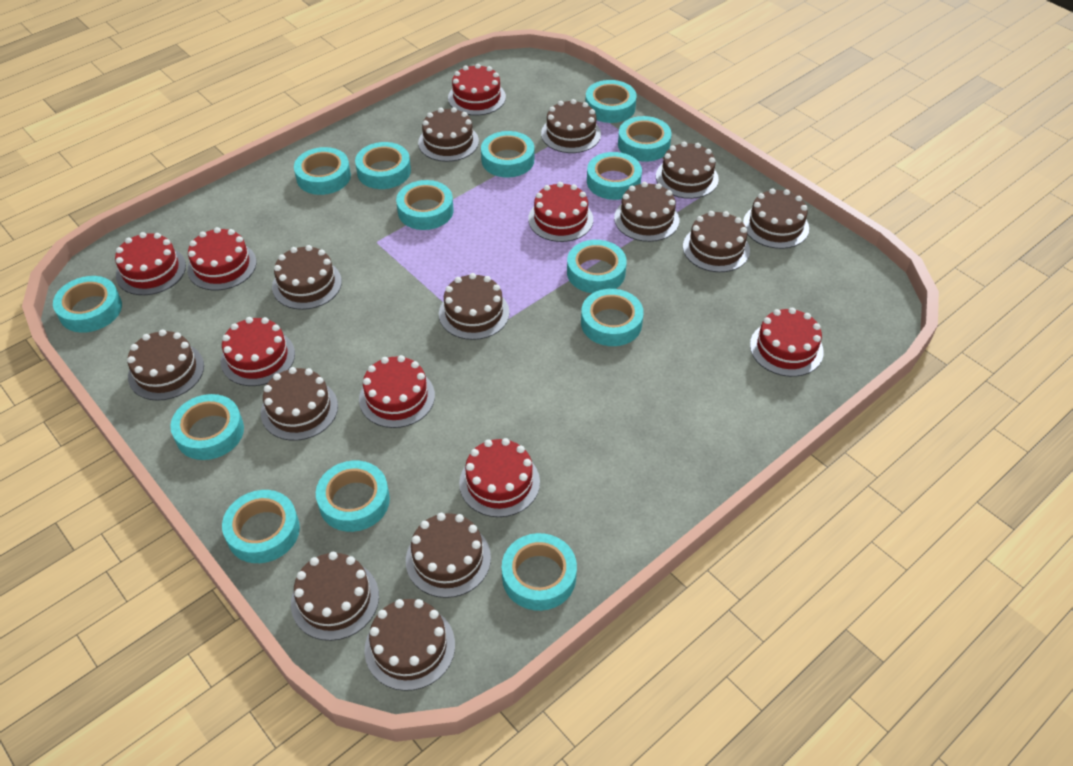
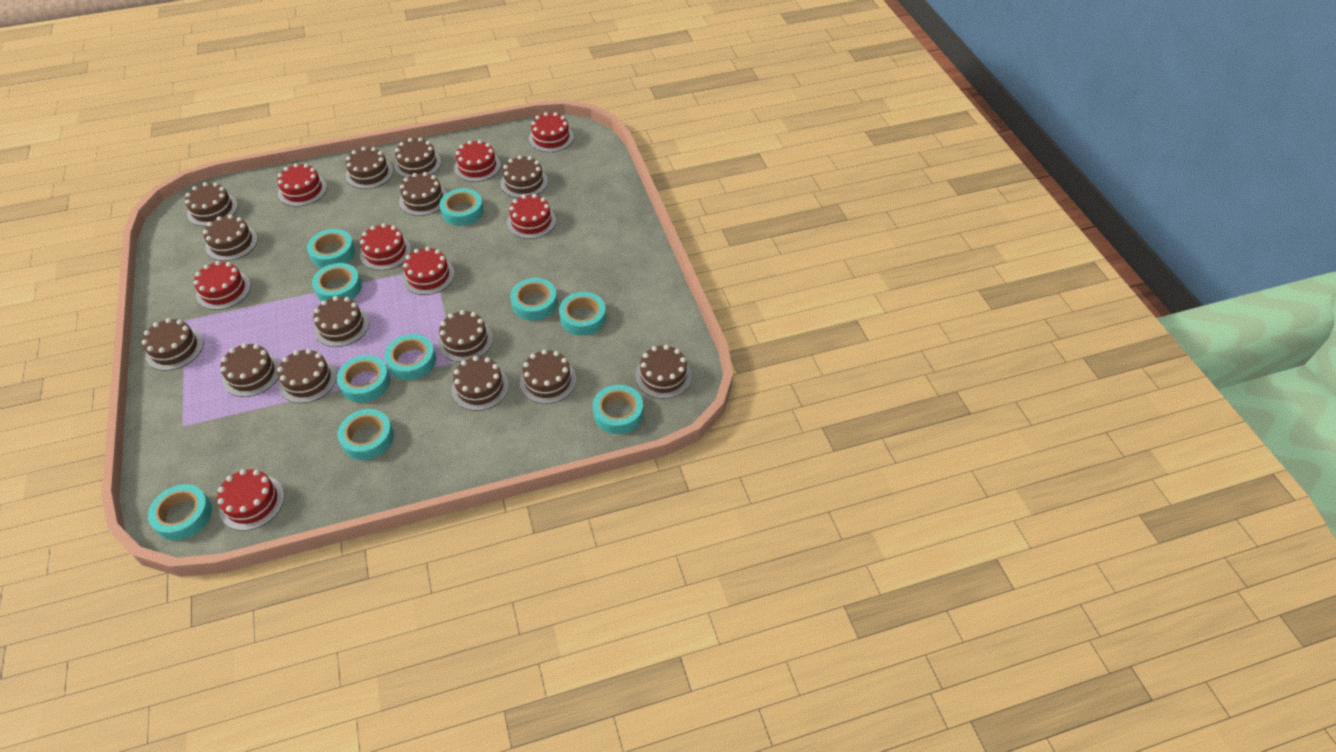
brown cake: 13 -> 14
turquoise tape: 14 -> 10

